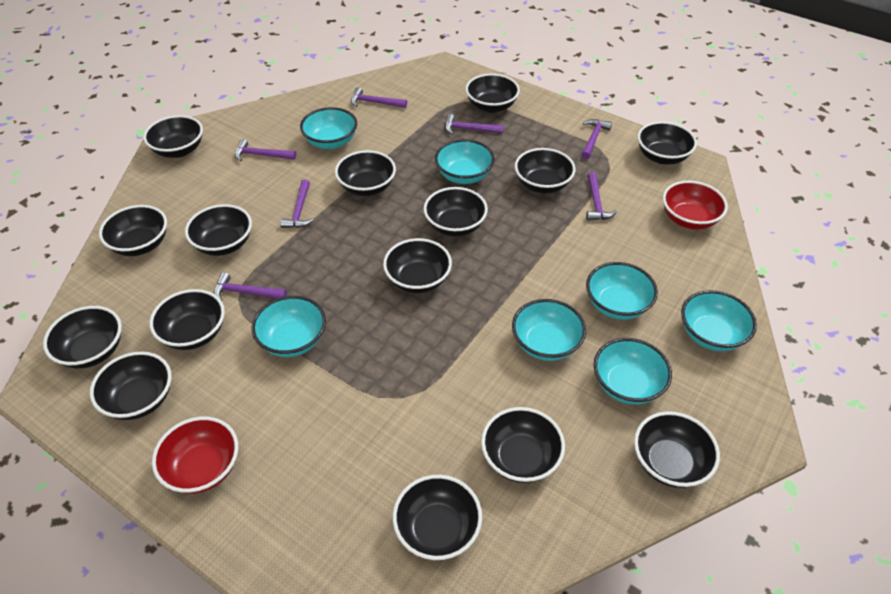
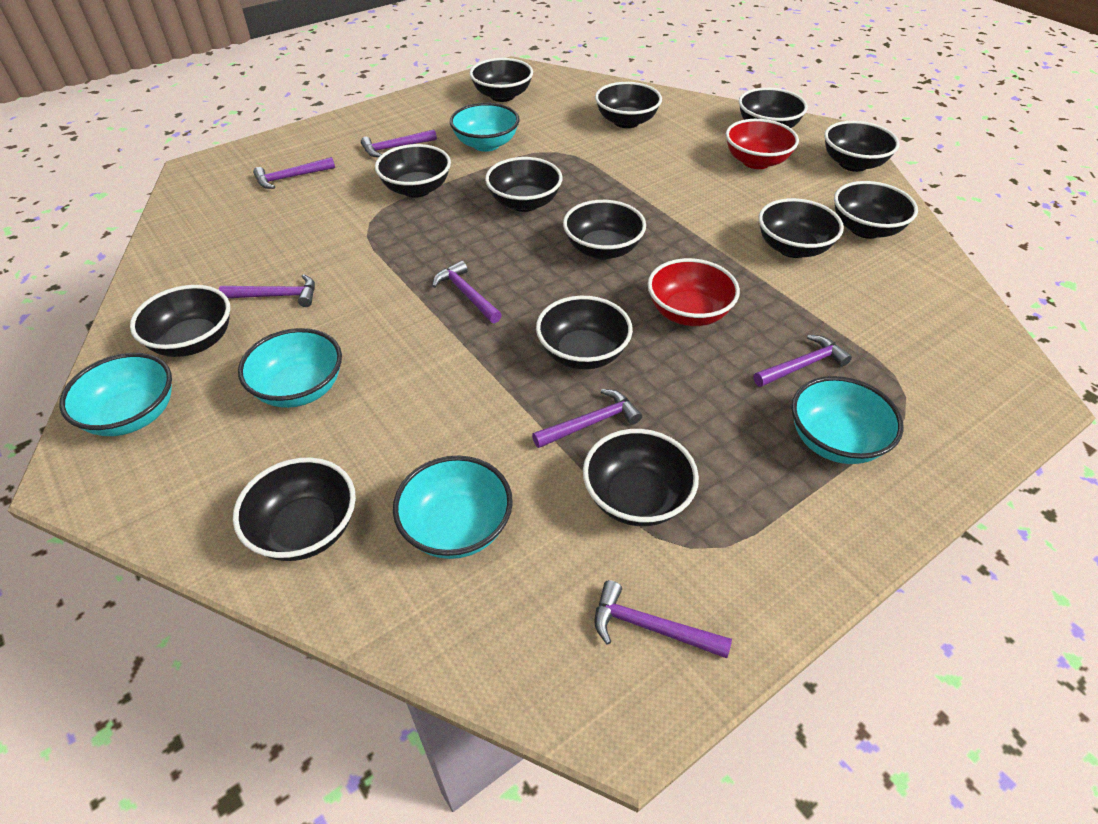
black bowl: 15 -> 13
turquoise bowl: 7 -> 5

